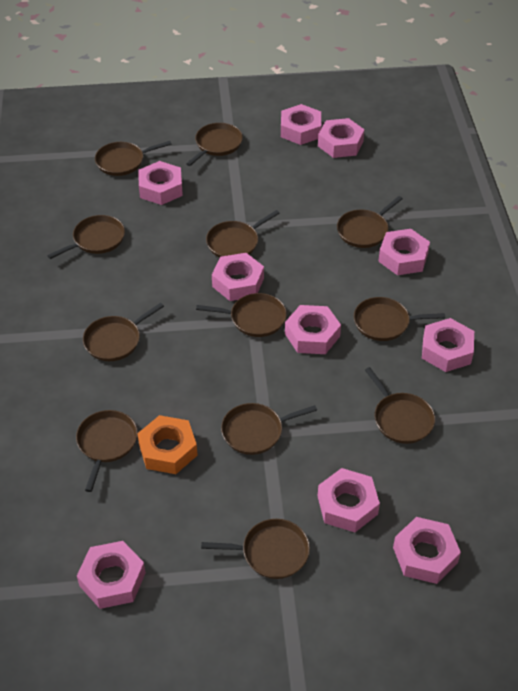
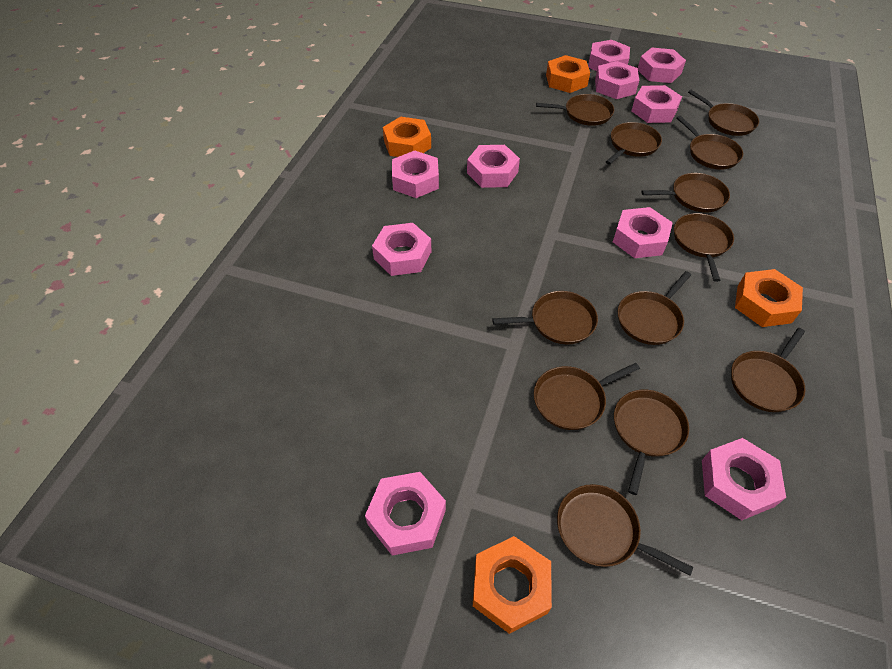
orange nut: 1 -> 4

